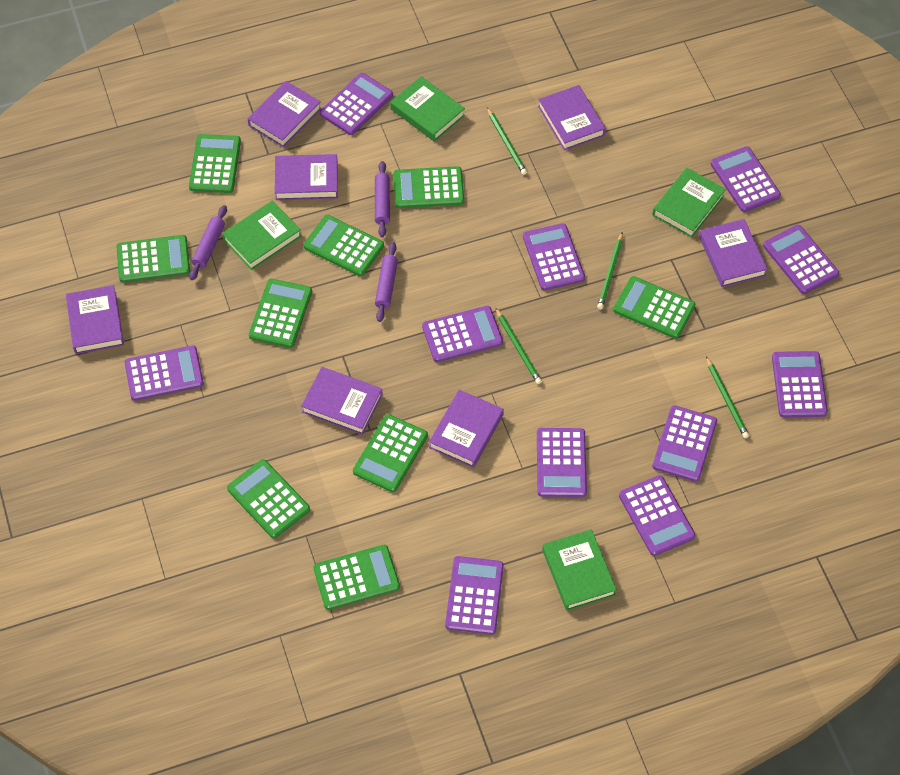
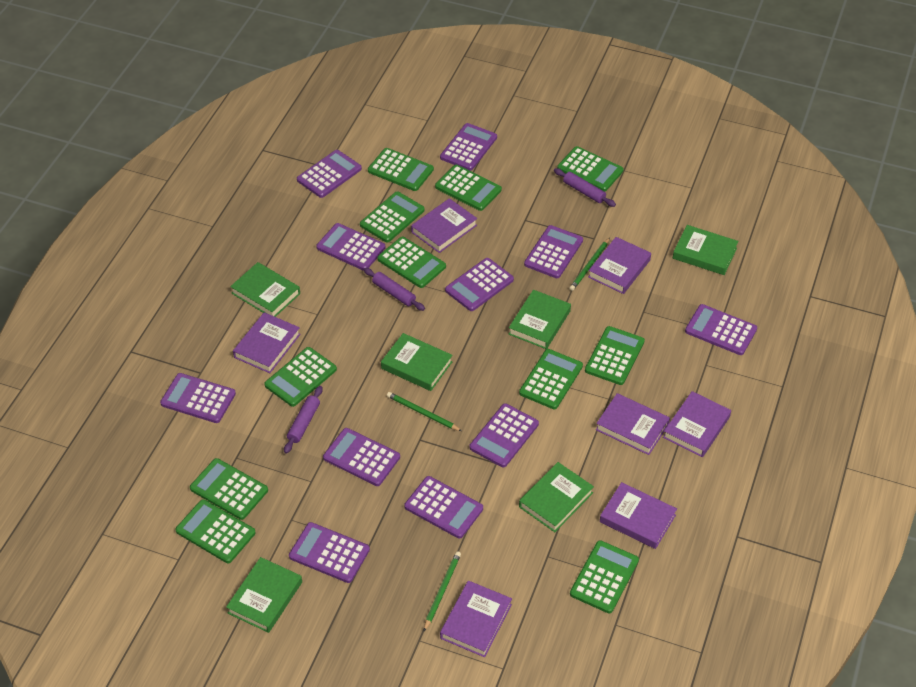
green book: 4 -> 6
green calculator: 9 -> 11
green pencil: 4 -> 3

